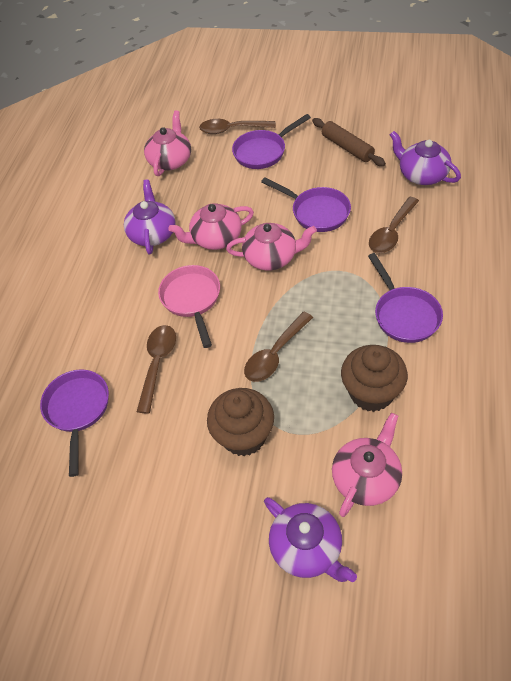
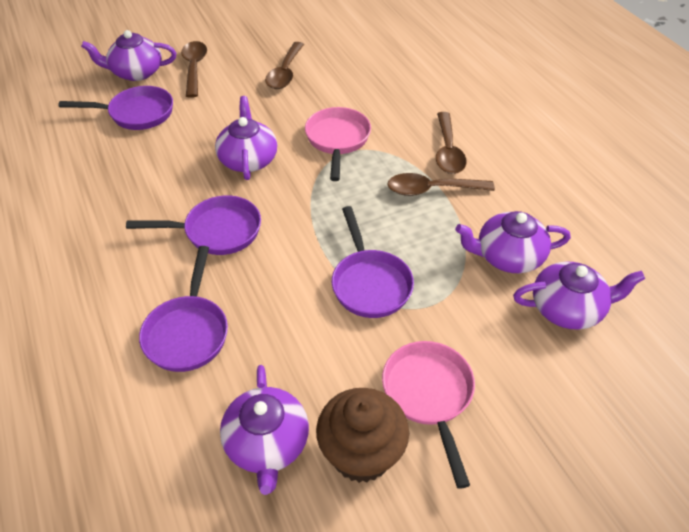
brown cupcake: 2 -> 1
brown rolling pin: 1 -> 0
pink pan: 1 -> 2
pink teapot: 4 -> 0
purple teapot: 3 -> 5

